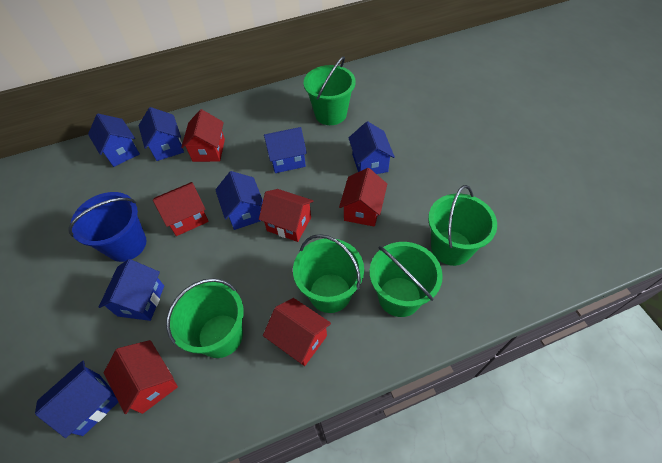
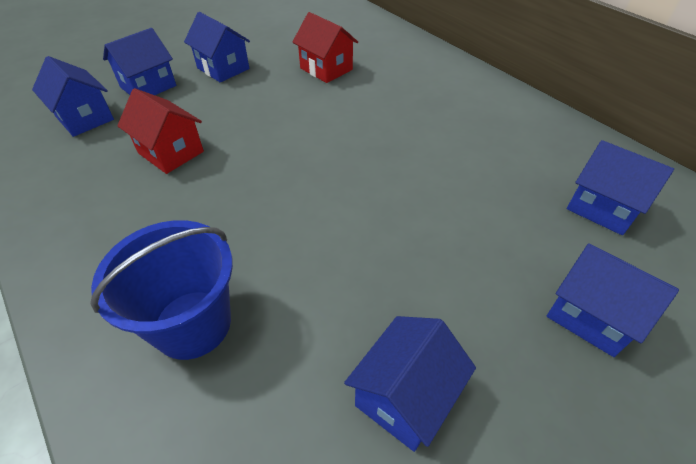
blue house: 7 -> 6
green bucket: 5 -> 0
red house: 6 -> 2

